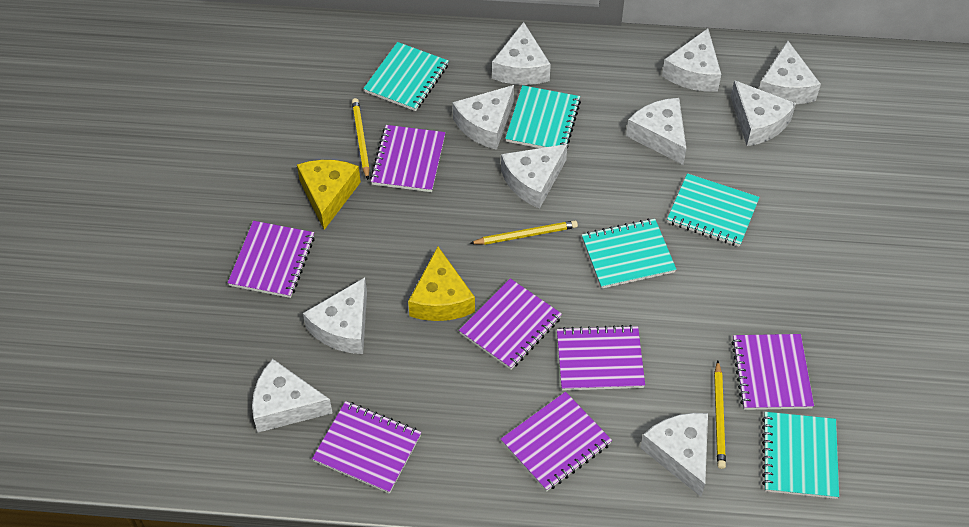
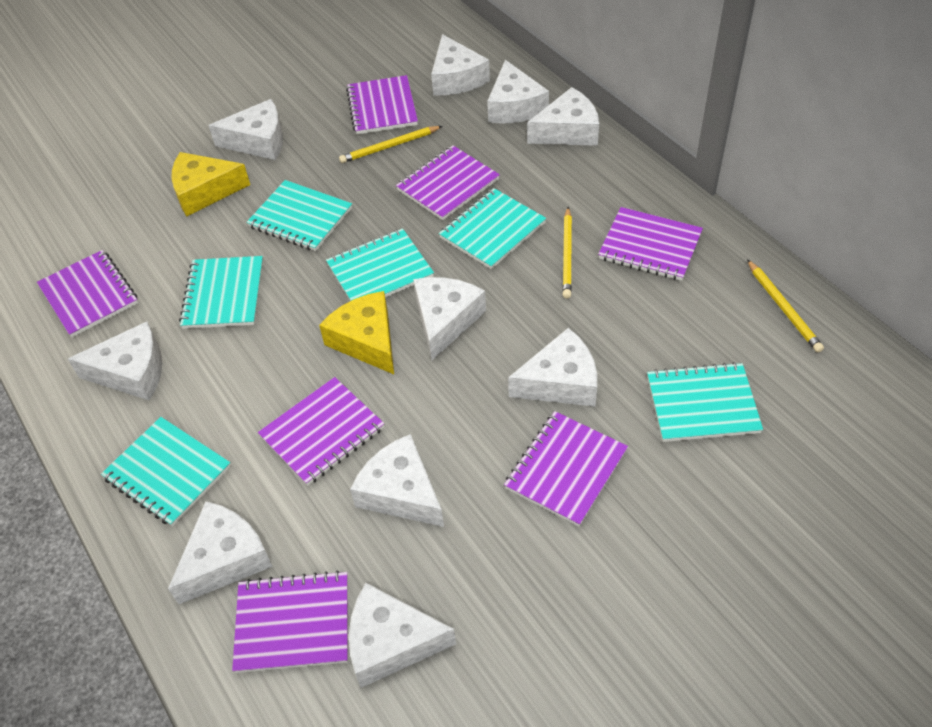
turquoise notebook: 5 -> 6

